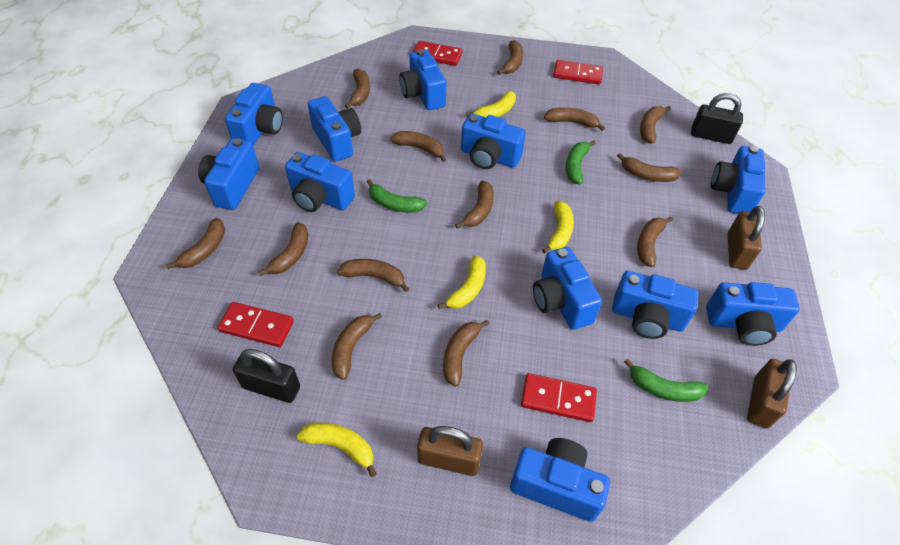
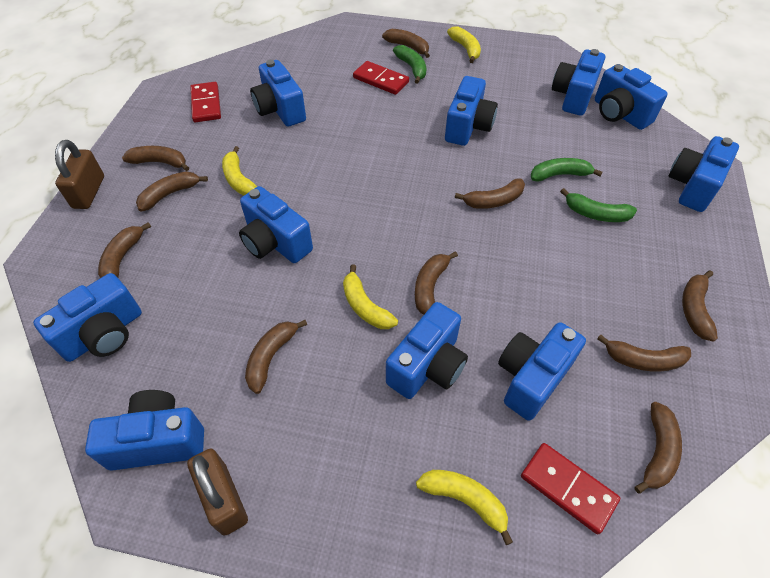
black padlock: 2 -> 0
blue camera: 11 -> 10
brown banana: 13 -> 10
brown padlock: 3 -> 2
red domino: 4 -> 3

